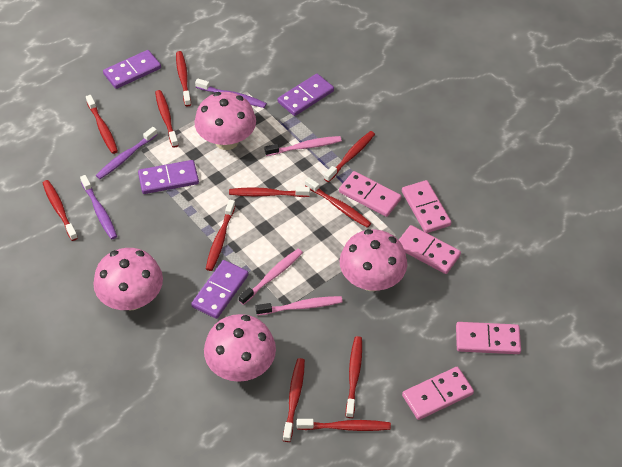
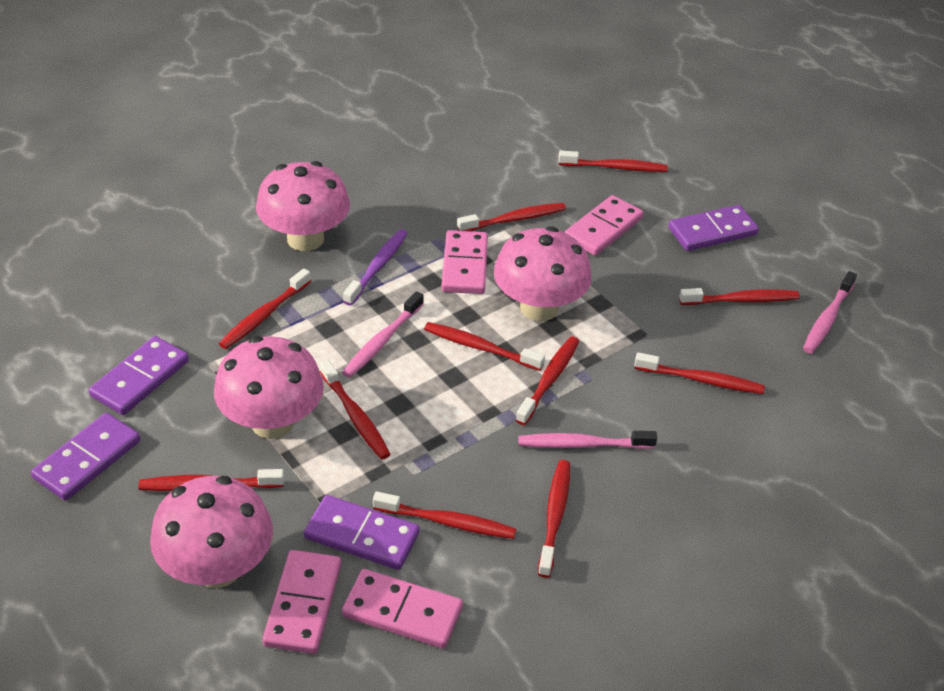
pink domino: 5 -> 4
purple toothbrush: 3 -> 1

